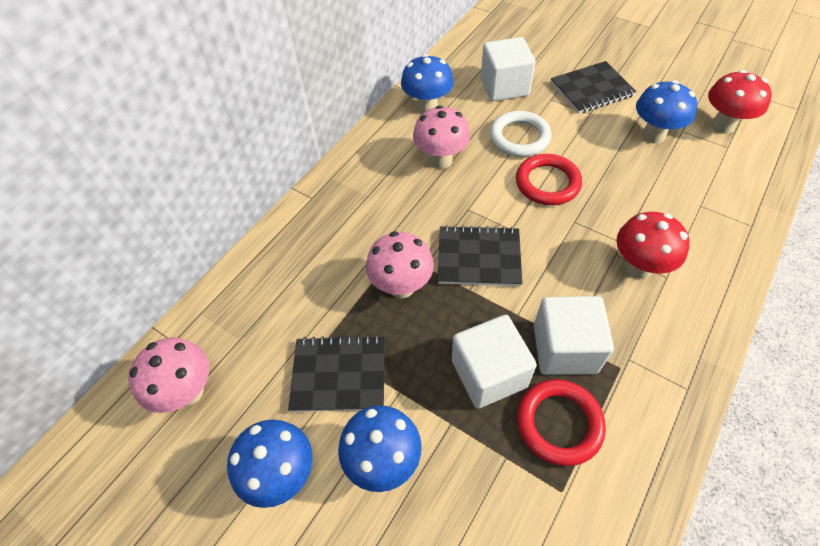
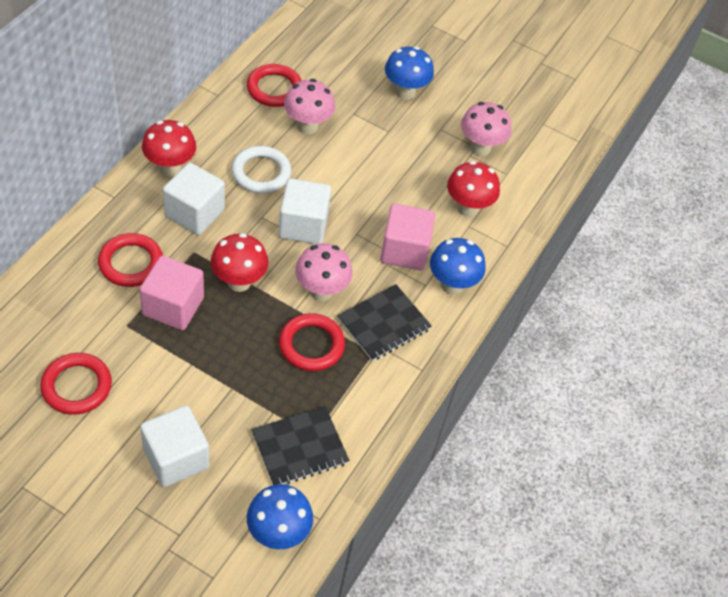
black notebook: 3 -> 2
blue mushroom: 4 -> 3
pink cube: 0 -> 2
red mushroom: 2 -> 3
red ring: 2 -> 4

